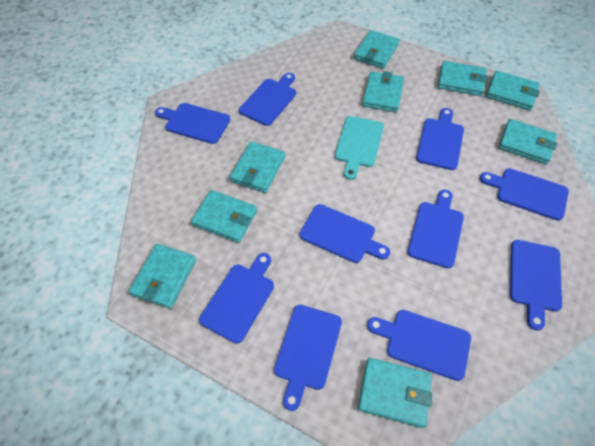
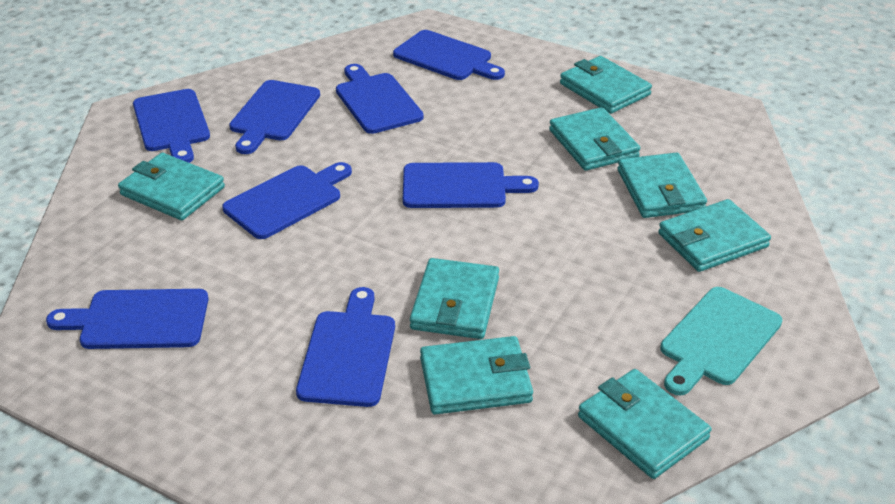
blue cutting board: 10 -> 8
turquoise wallet: 9 -> 8

